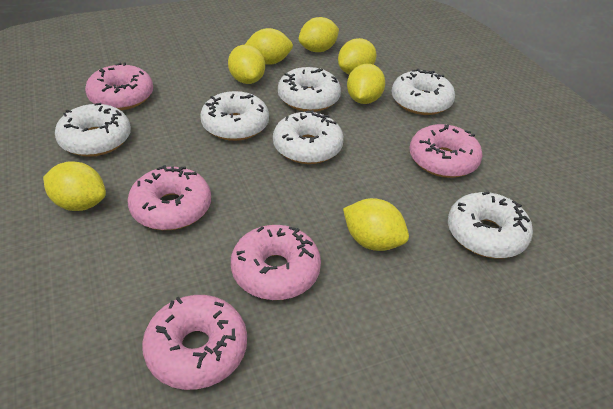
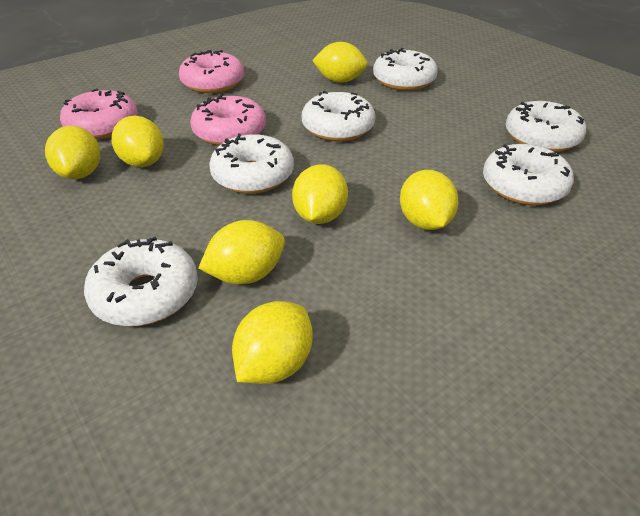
pink donut: 5 -> 3

